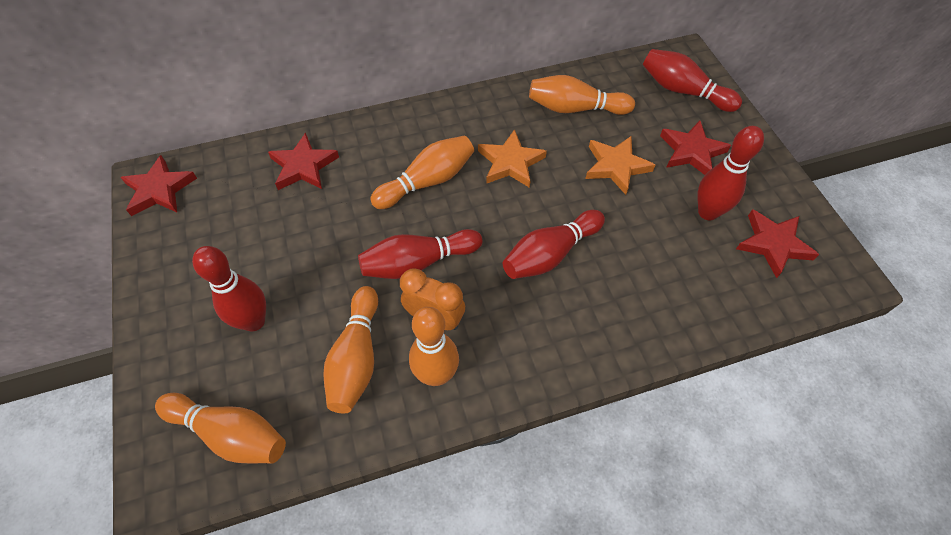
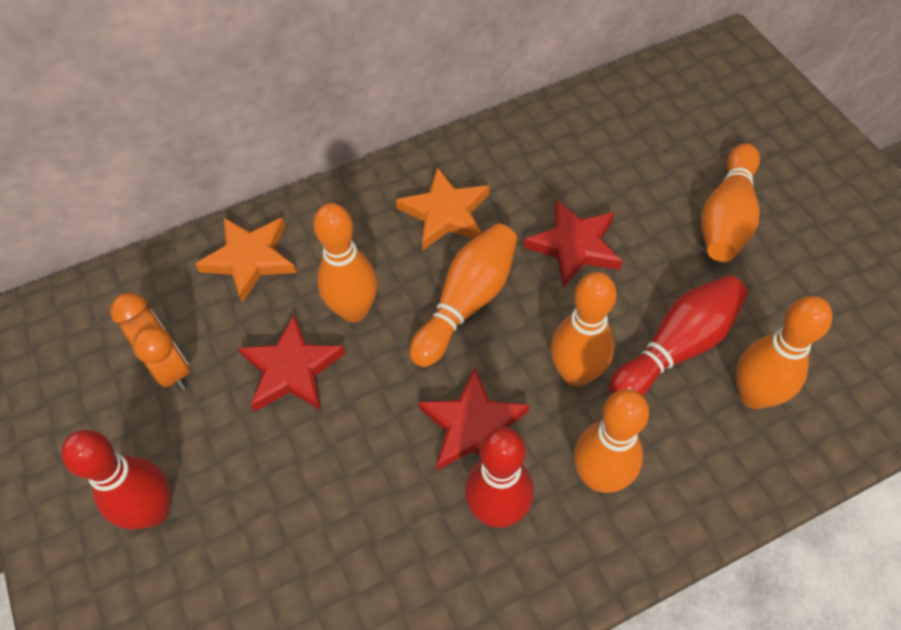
orange bowling pin: 5 -> 6
red bowling pin: 5 -> 3
red star: 4 -> 3

